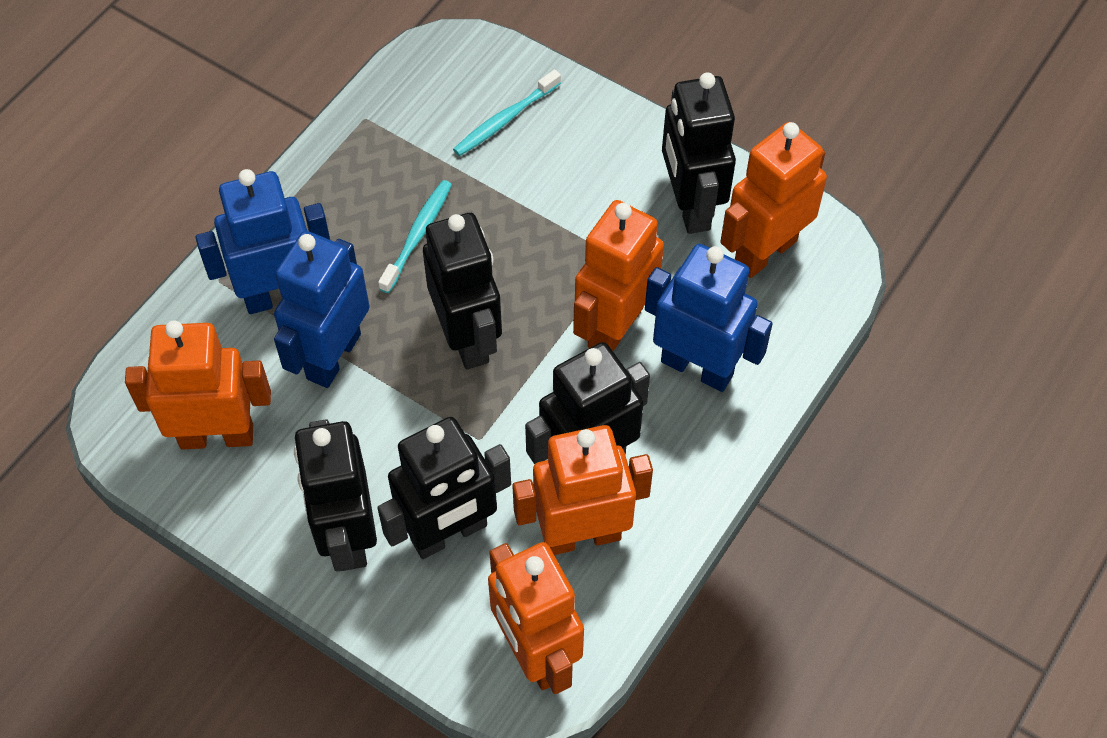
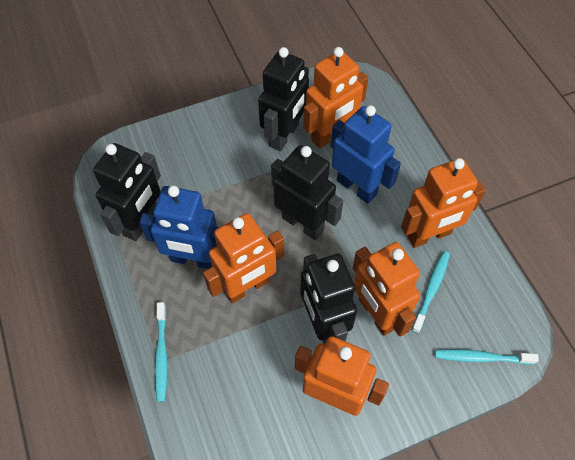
black robot: 5 -> 4
blue robot: 3 -> 2
turquoise toothbrush: 2 -> 3

